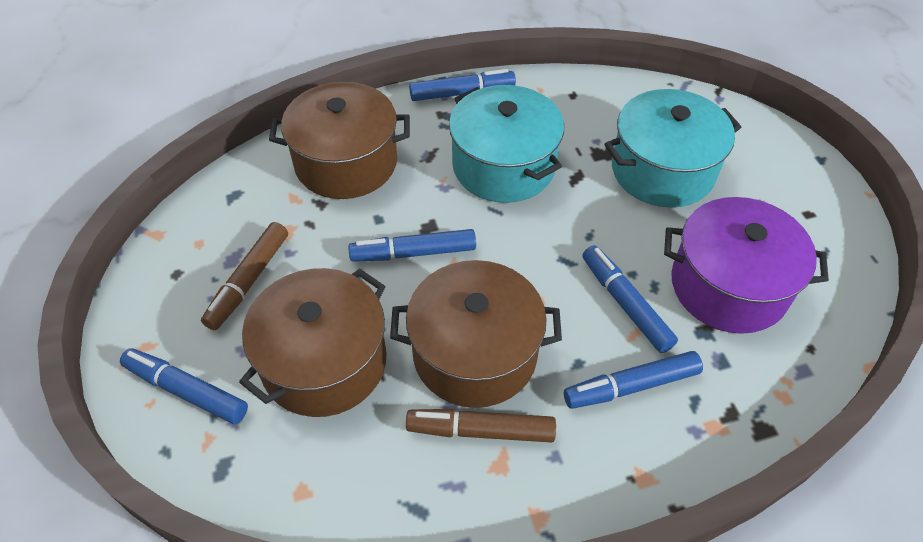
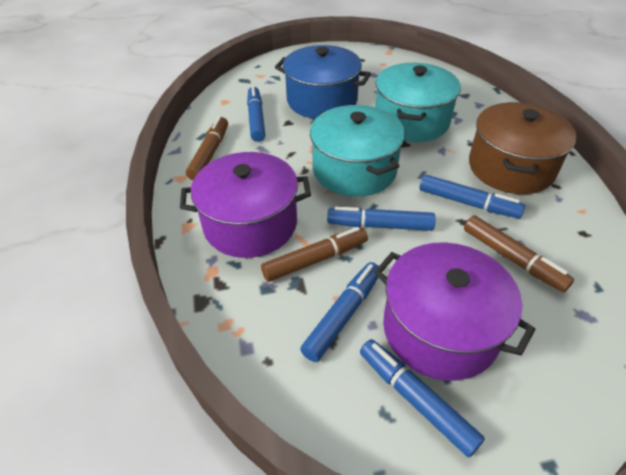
blue pot: 0 -> 1
brown marker: 2 -> 3
brown pot: 3 -> 1
purple pot: 1 -> 2

